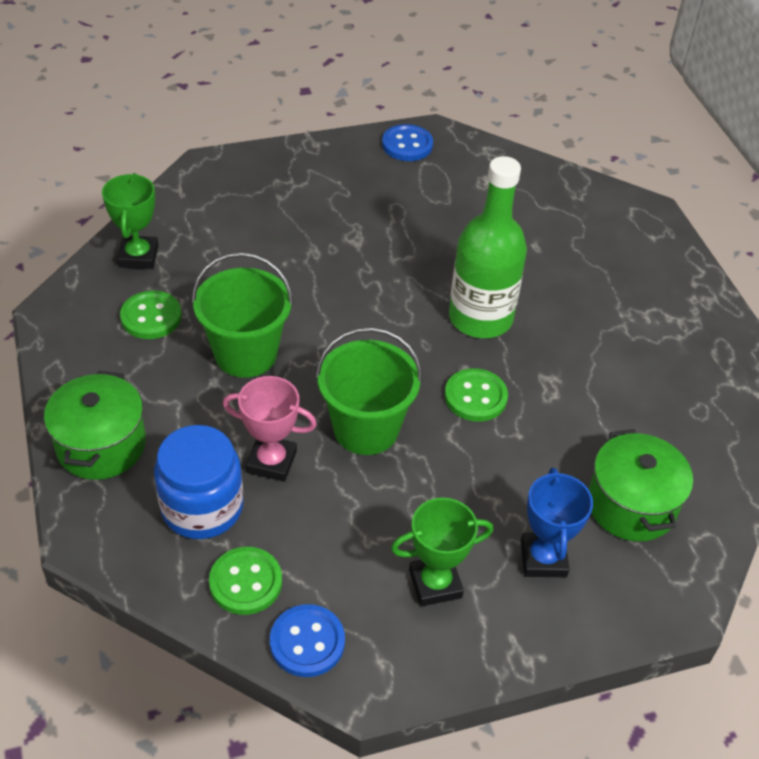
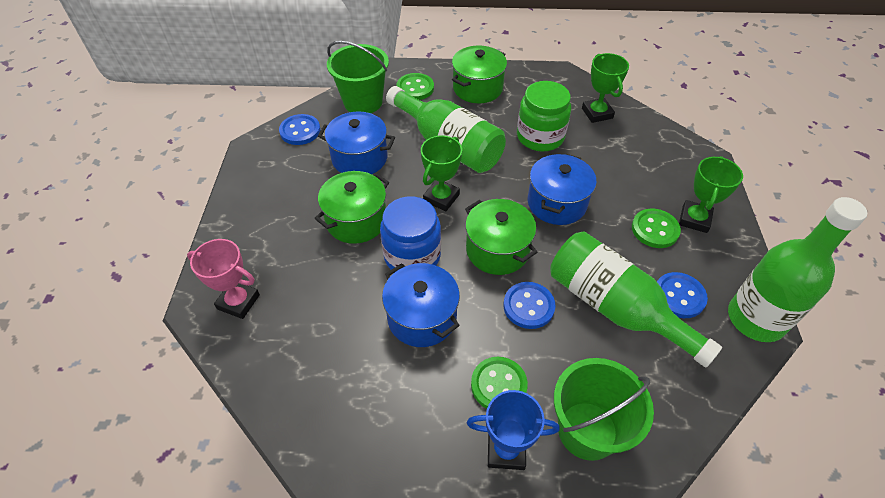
blue button: 2 -> 3
blue pot: 0 -> 3
green bottle: 1 -> 3
green jar: 0 -> 1
green pot: 2 -> 3
green trophy: 2 -> 3

